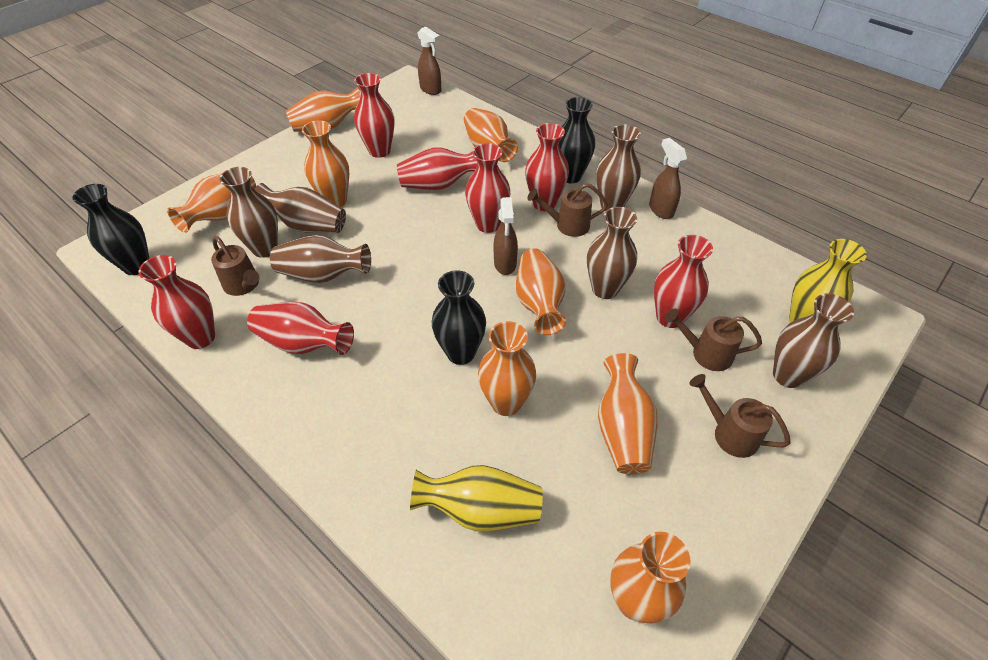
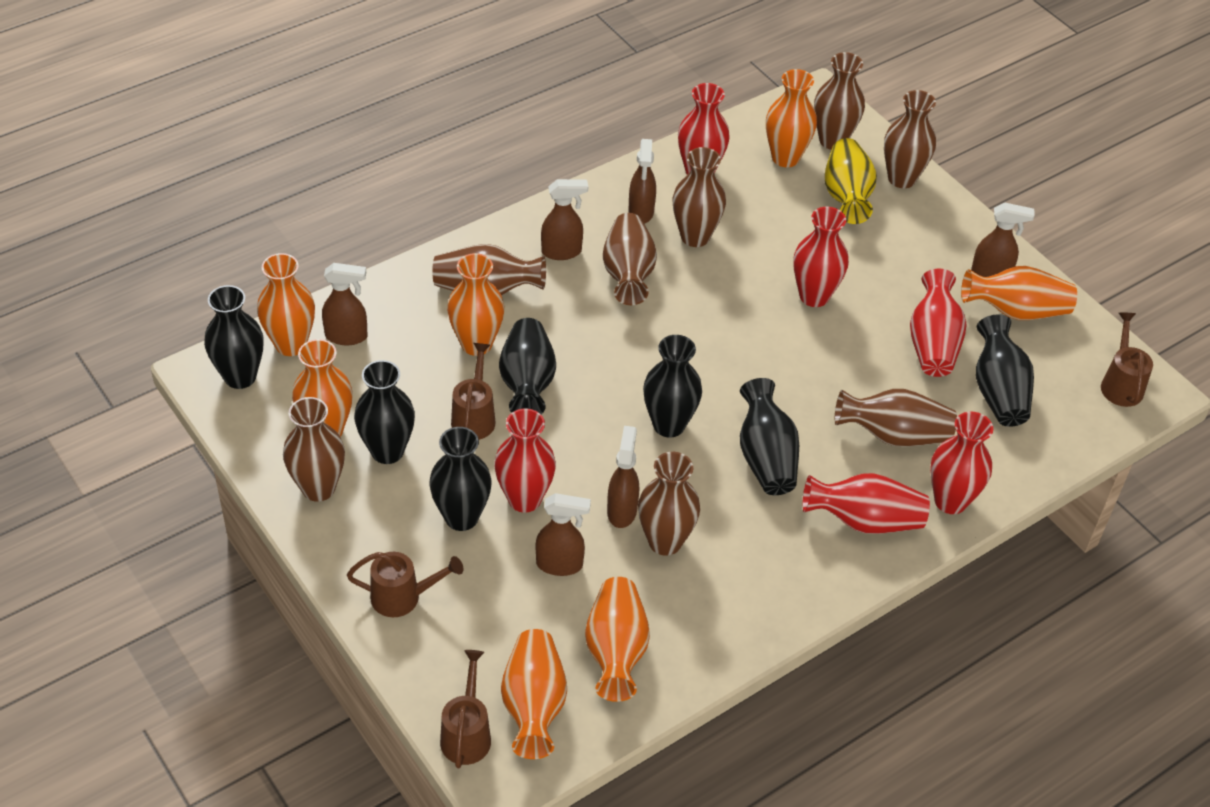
black vase: 3 -> 7
brown spray bottle: 3 -> 6
brown vase: 6 -> 8
orange vase: 8 -> 7
red vase: 7 -> 6
yellow vase: 2 -> 1

